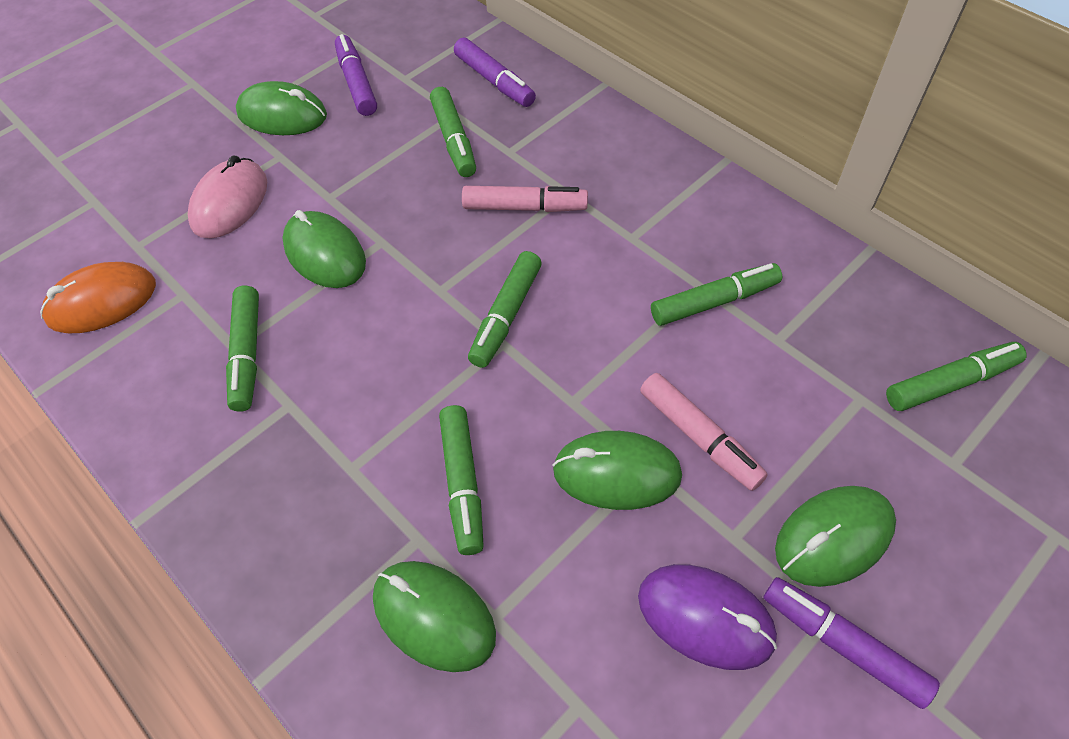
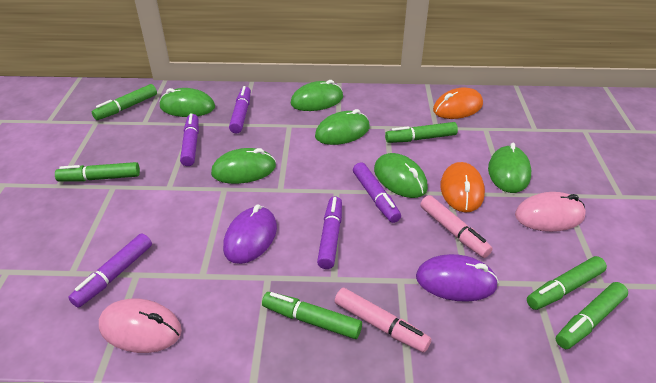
green mouse: 5 -> 6
orange mouse: 1 -> 2
pink mouse: 1 -> 2
purple marker: 3 -> 5
purple mouse: 1 -> 2

